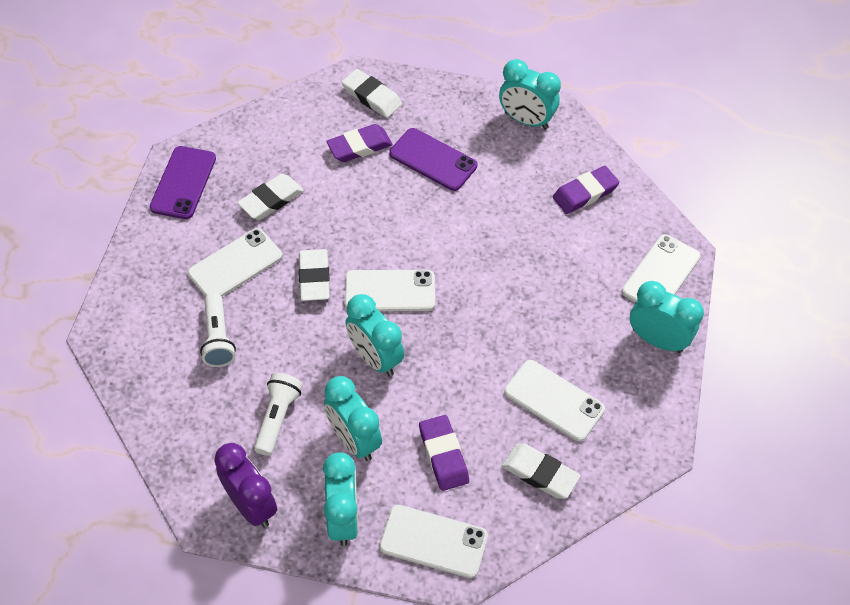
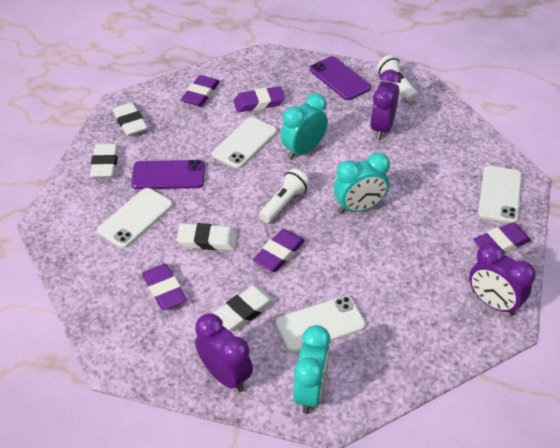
purple clock: 1 -> 3
purple eraser: 3 -> 5
turquoise clock: 5 -> 3
white phone: 5 -> 4

